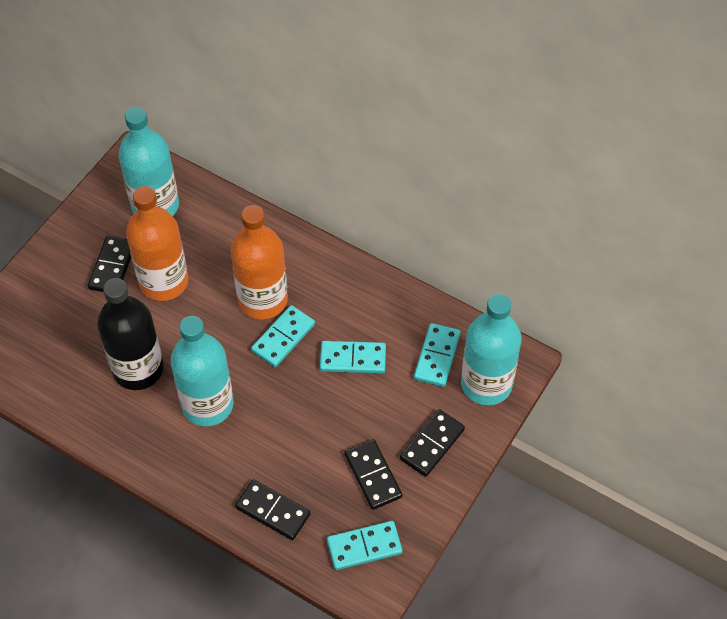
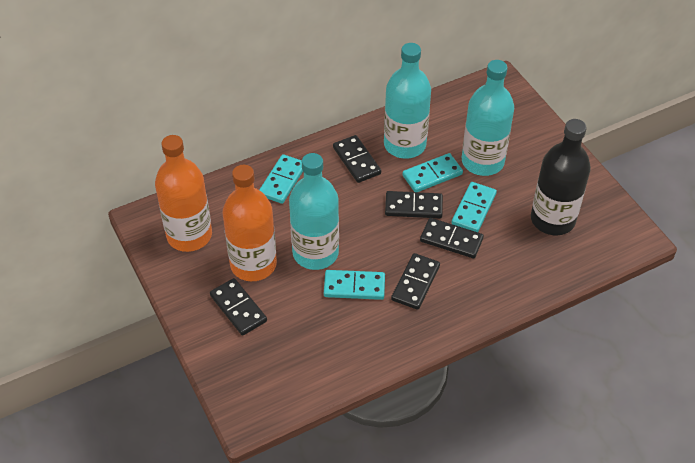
black domino: 4 -> 5

